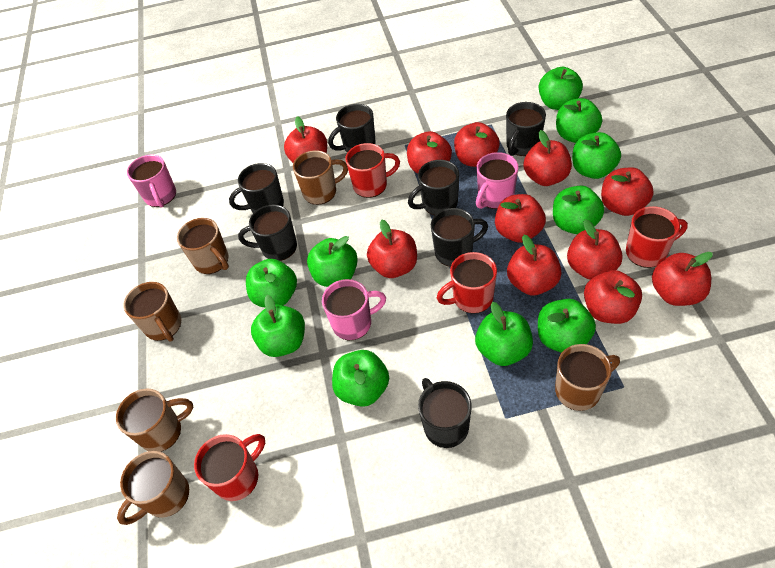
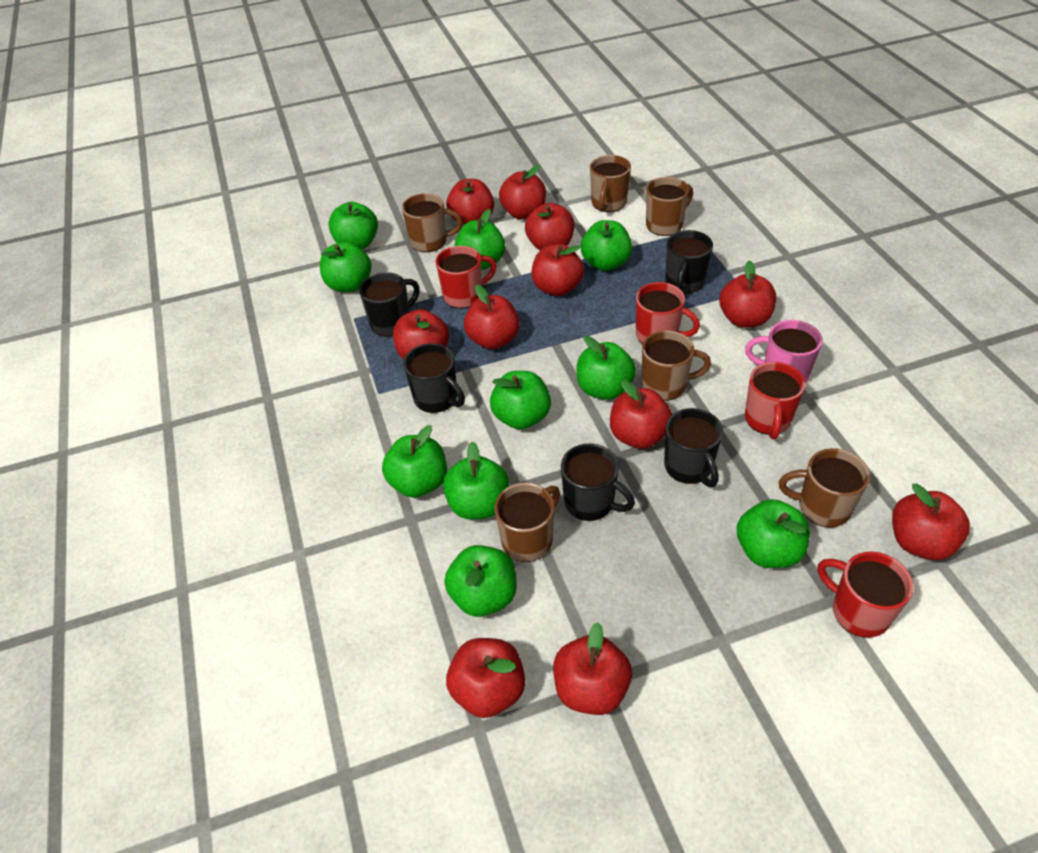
black mug: 7 -> 5
pink mug: 3 -> 1

